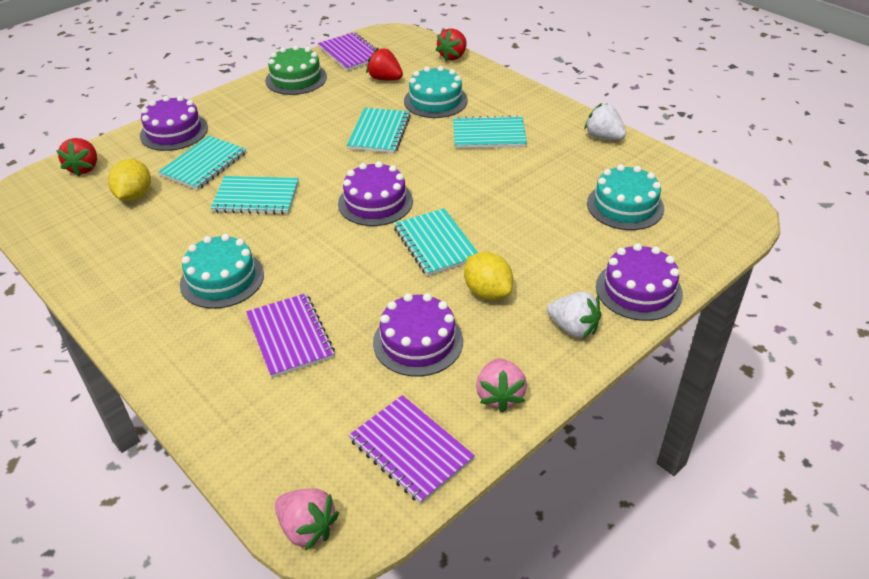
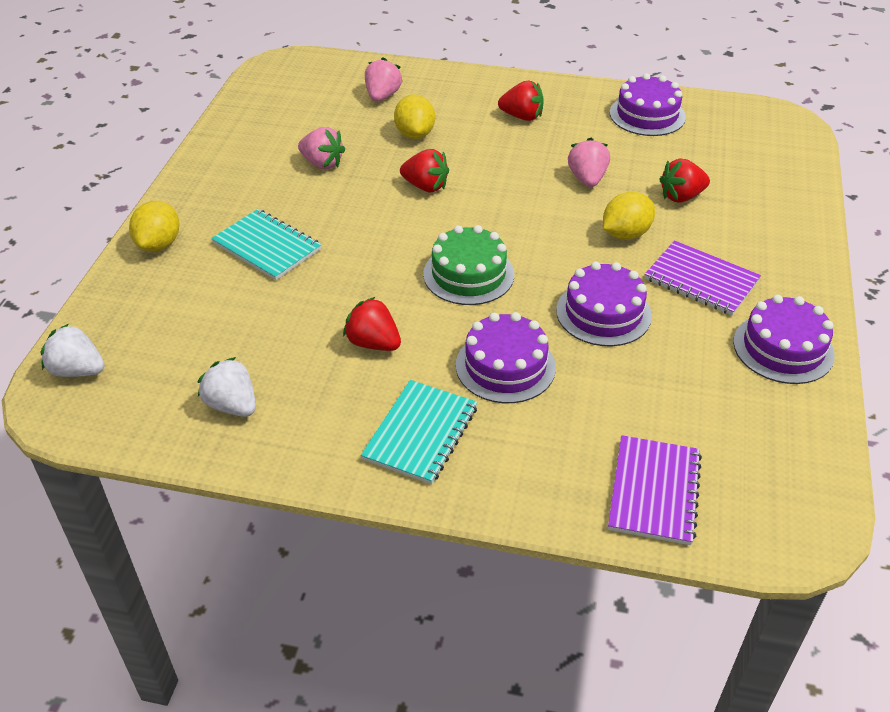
pink strawberry: 2 -> 3
purple notebook: 3 -> 2
red strawberry: 3 -> 4
turquoise cake: 3 -> 0
turquoise notebook: 5 -> 2
yellow lemon: 2 -> 3

